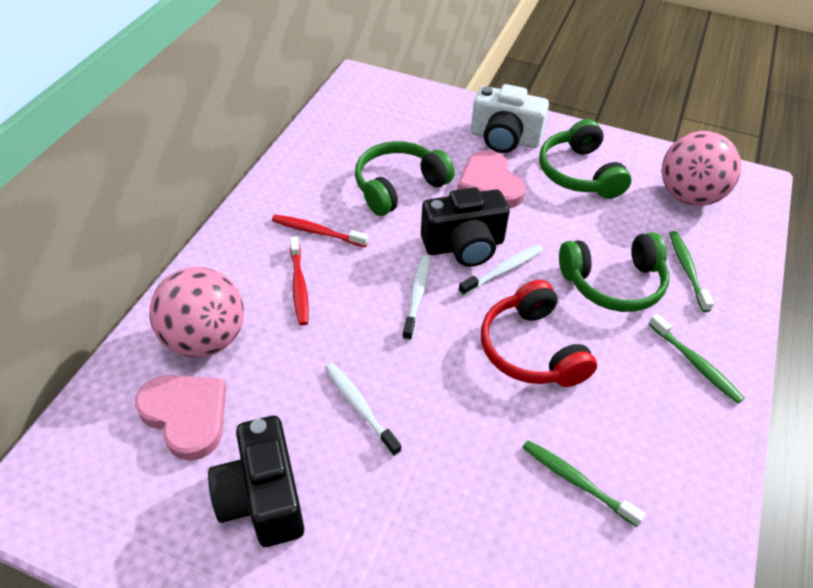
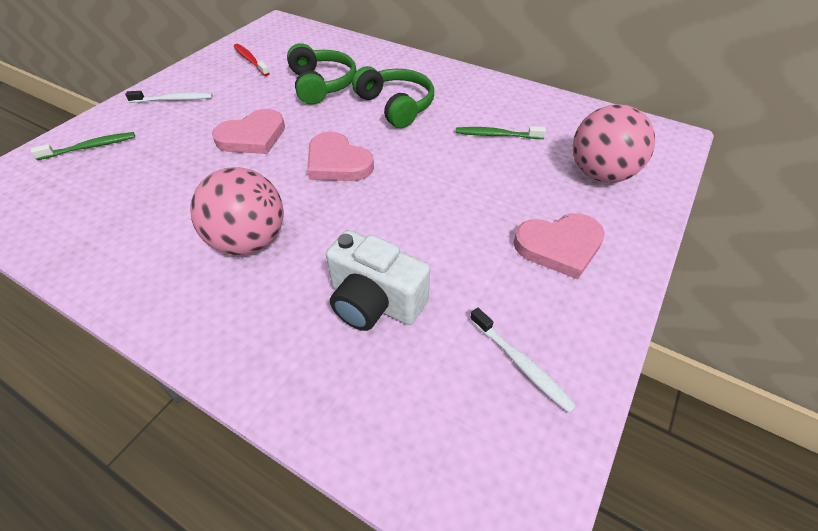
black camera: 2 -> 0
green headphones: 3 -> 2
green toothbrush: 3 -> 2
pink heart: 2 -> 3
red headphones: 1 -> 0
red toothbrush: 2 -> 1
white toothbrush: 3 -> 2

